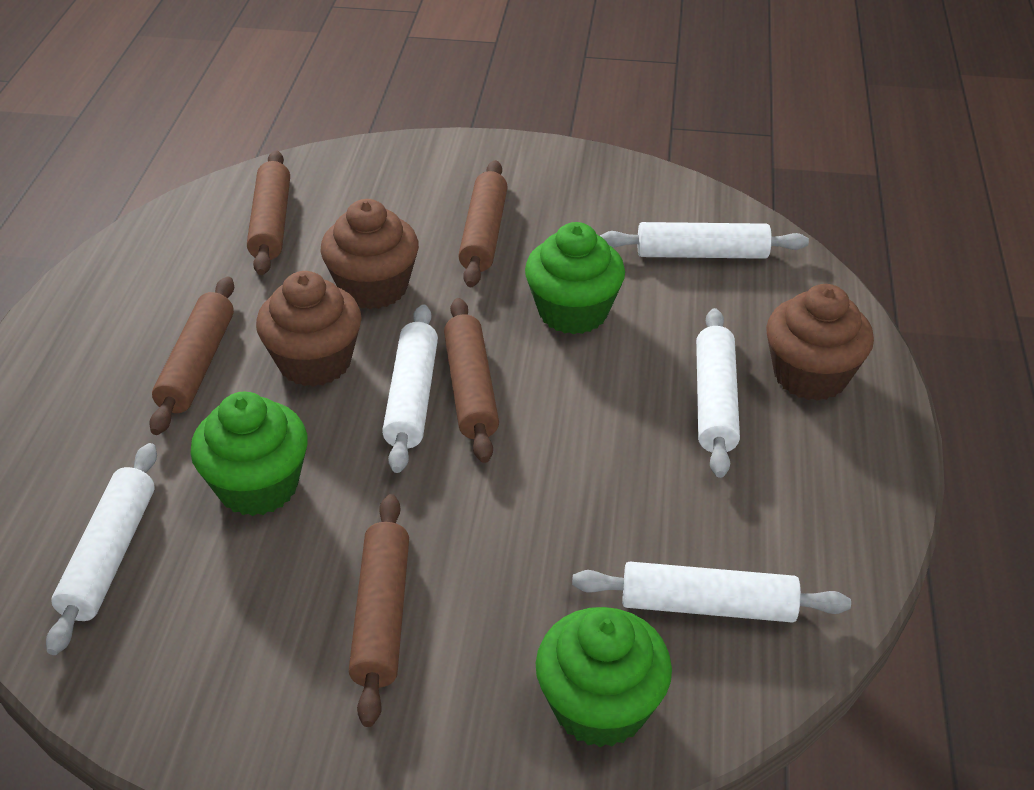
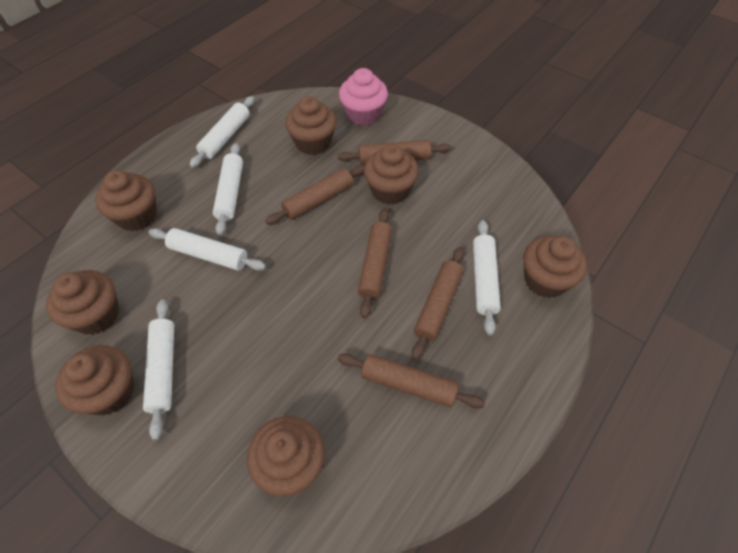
brown cupcake: 3 -> 7
green cupcake: 3 -> 0
pink cupcake: 0 -> 1

